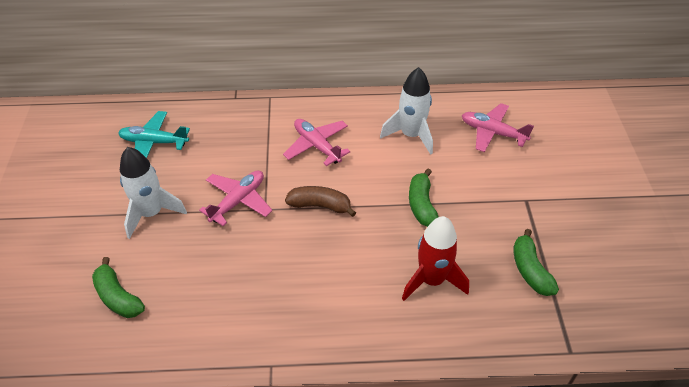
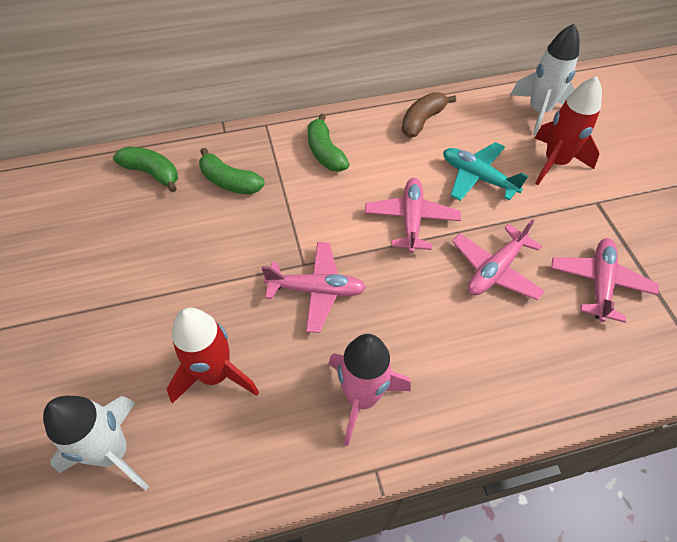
pink plane: 3 -> 4
pink rocket: 0 -> 1
red rocket: 1 -> 2

